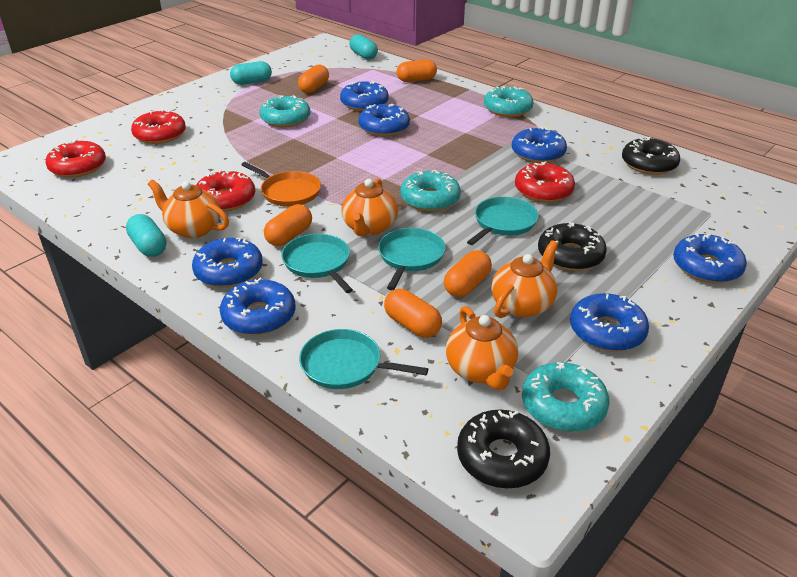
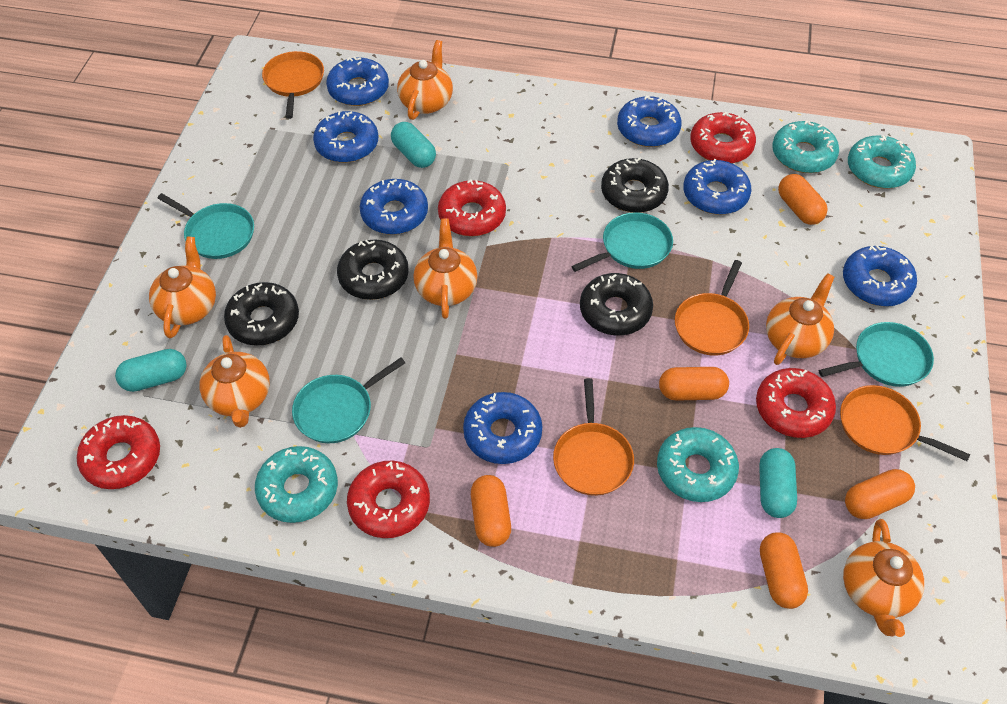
black donut: 3 -> 4
orange pan: 1 -> 4
orange teapot: 4 -> 6
red donut: 4 -> 5

